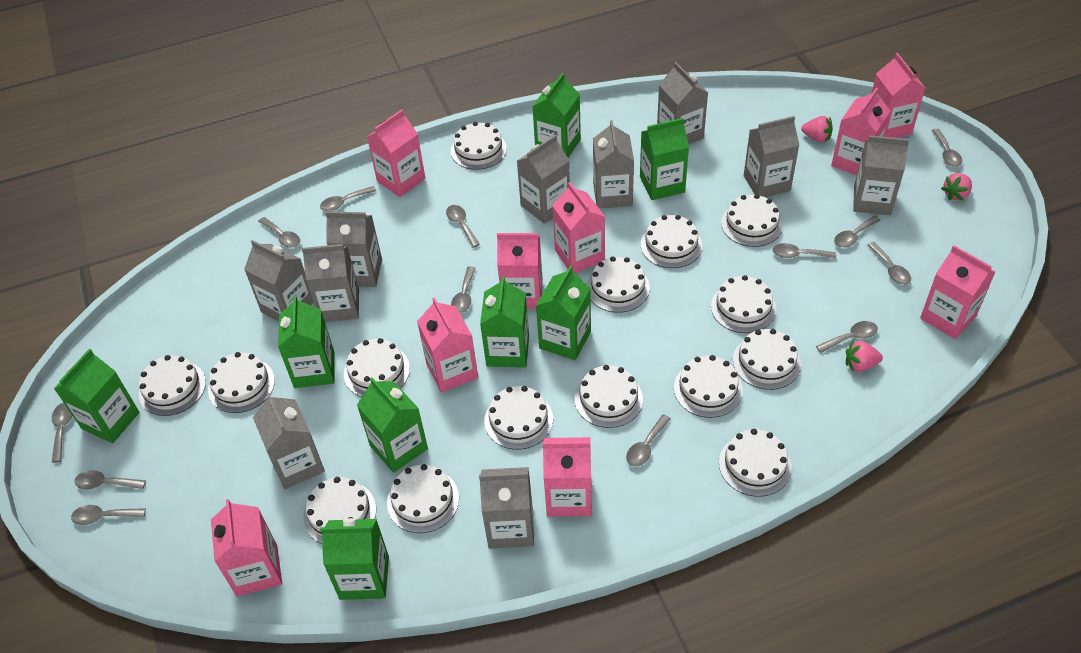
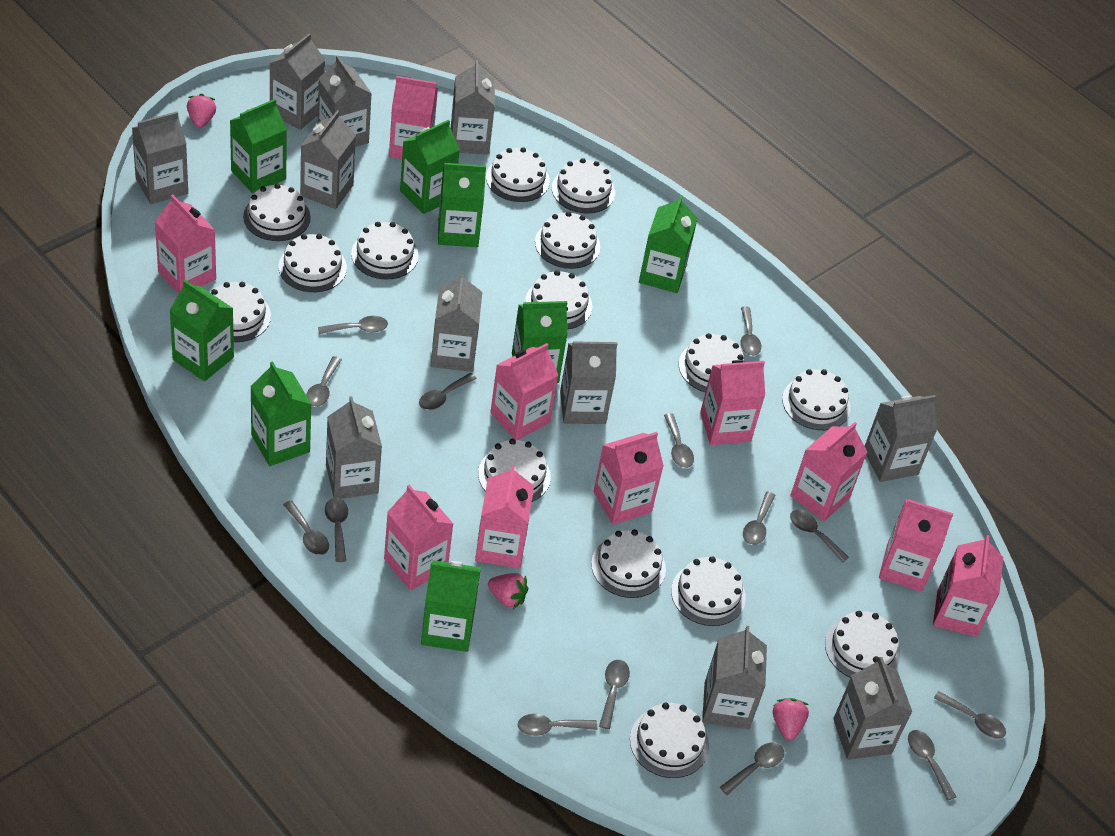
grey carton: 10 -> 11
grey spoon: 13 -> 14
pink carton: 9 -> 10

